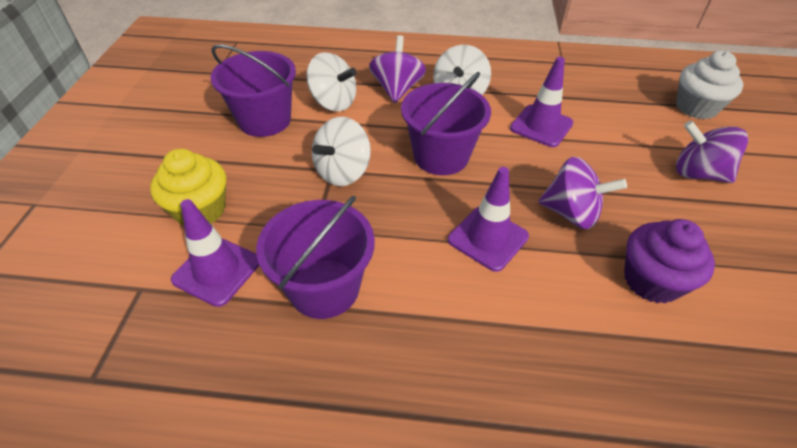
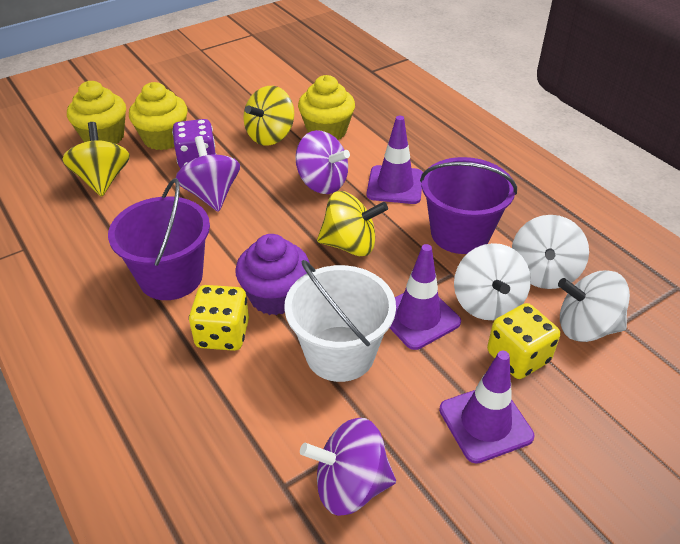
purple bucket: 3 -> 2
purple dice: 0 -> 1
white bucket: 0 -> 1
white cupcake: 1 -> 0
yellow cupcake: 1 -> 3
yellow dice: 0 -> 2
yellow spinning top: 0 -> 3

